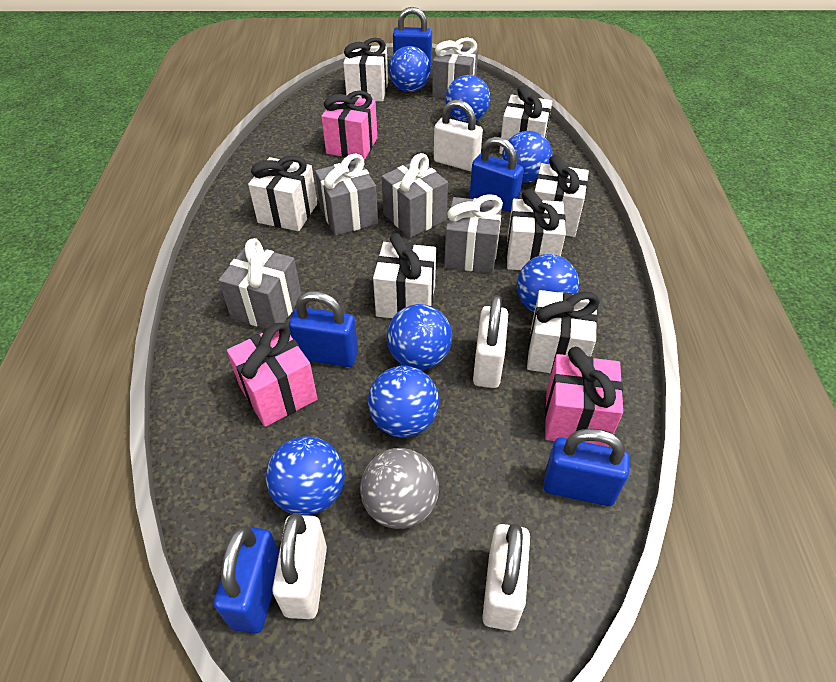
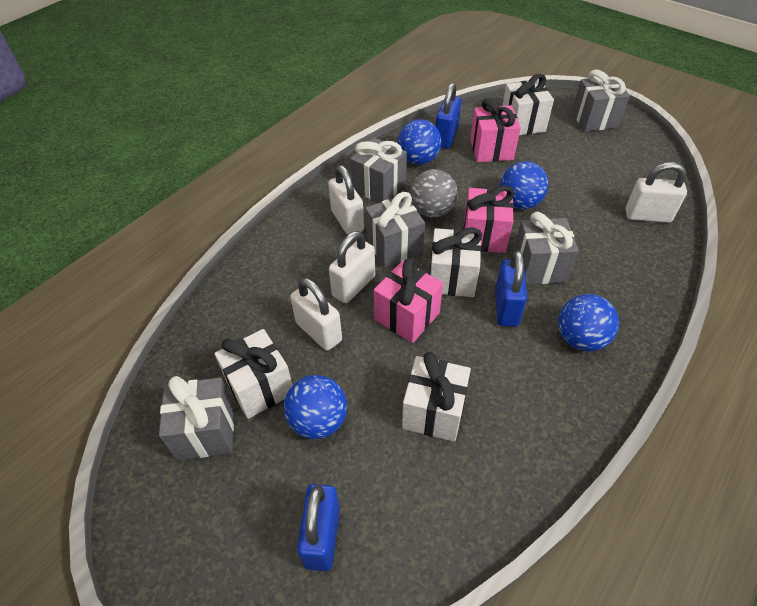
blue ball: 7 -> 4
blue padlock: 5 -> 3
white gift: 7 -> 4

